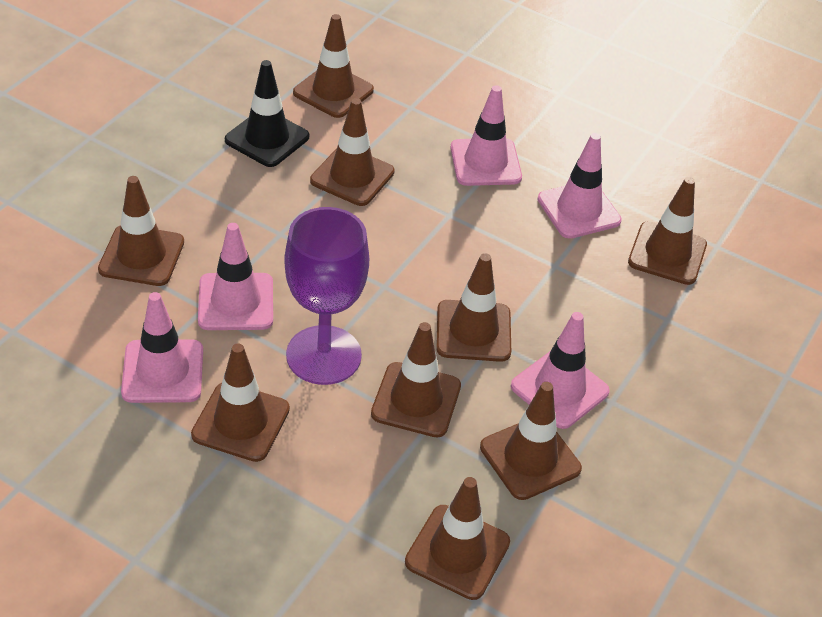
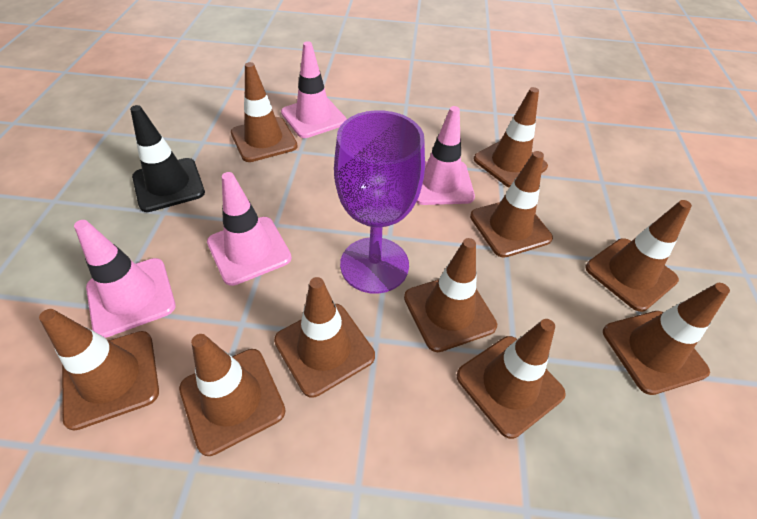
brown traffic cone: 9 -> 10
pink traffic cone: 5 -> 4

